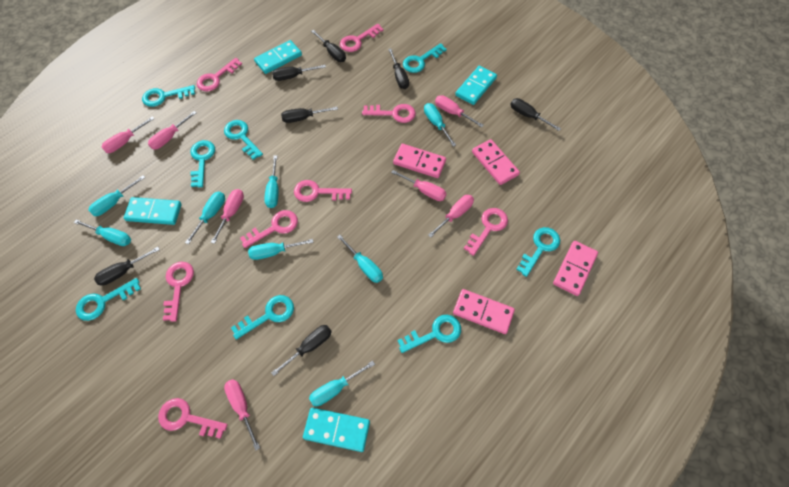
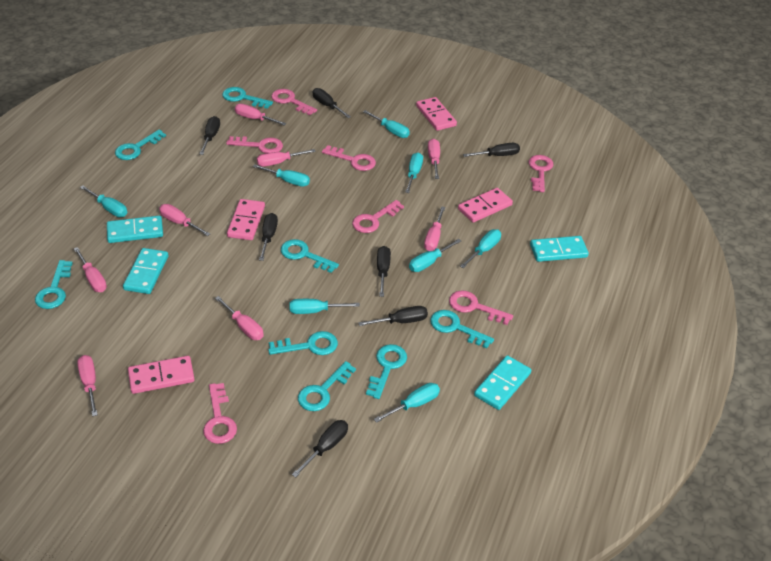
pink key: 8 -> 7
pink screwdriver: 7 -> 8

